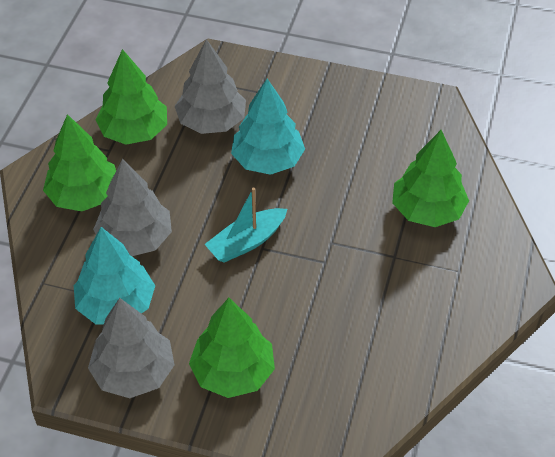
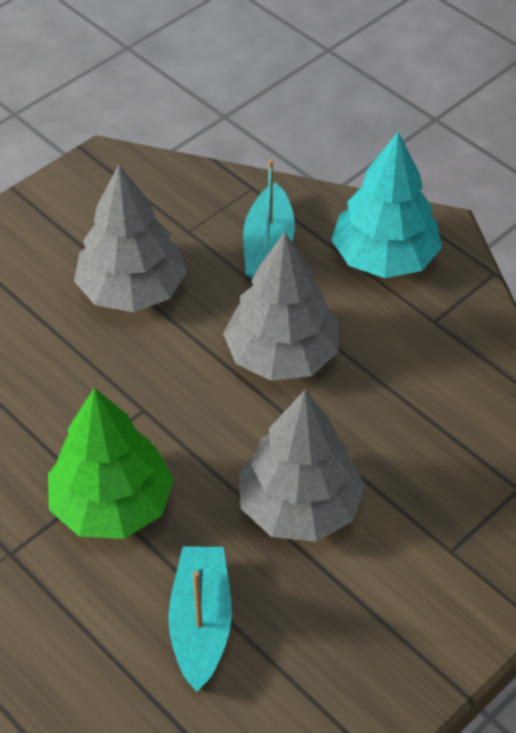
green tree: 4 -> 1
turquoise boat: 1 -> 2
turquoise tree: 2 -> 1

